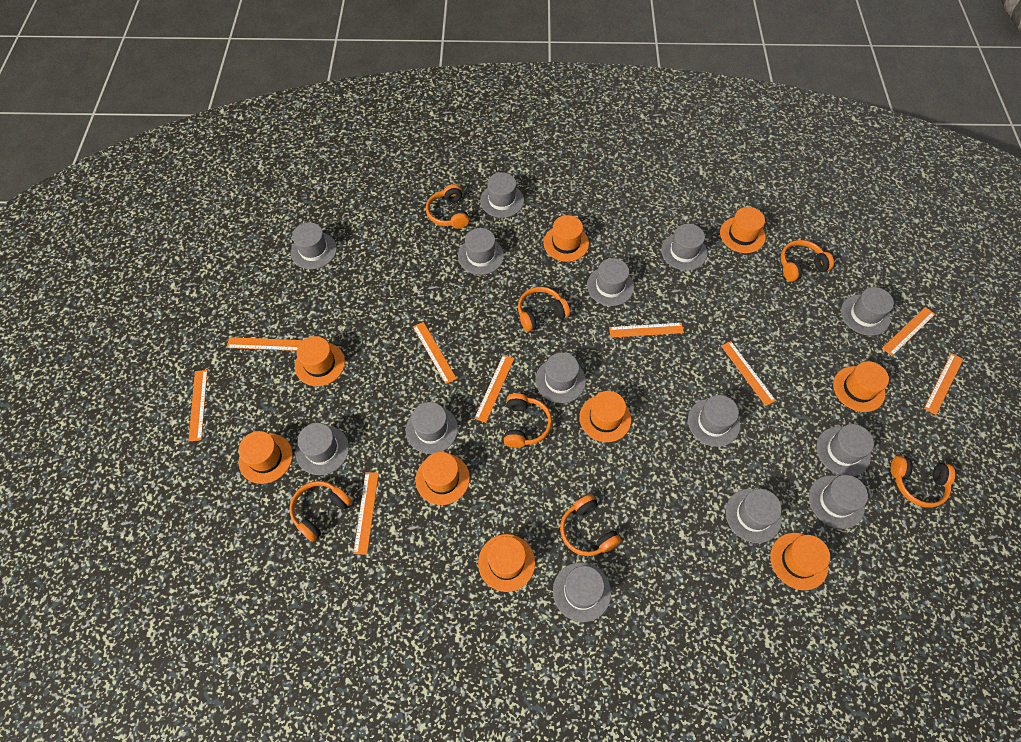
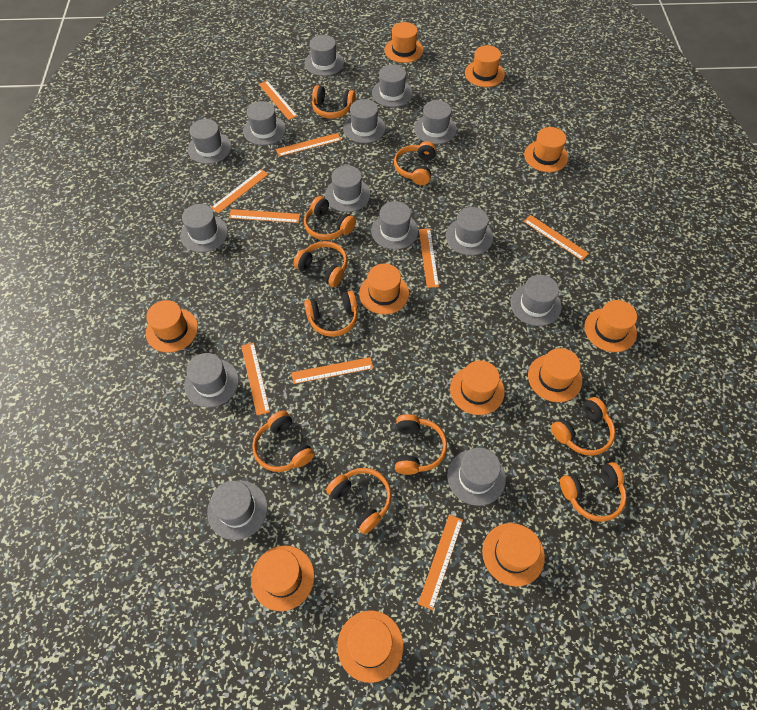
orange hat: 9 -> 11
orange headphones: 7 -> 10

